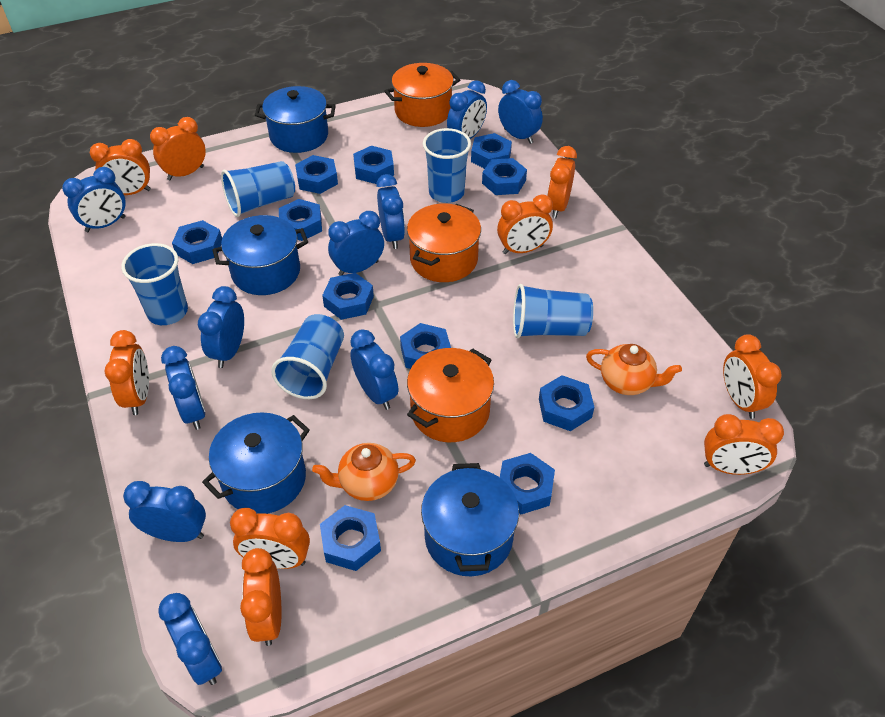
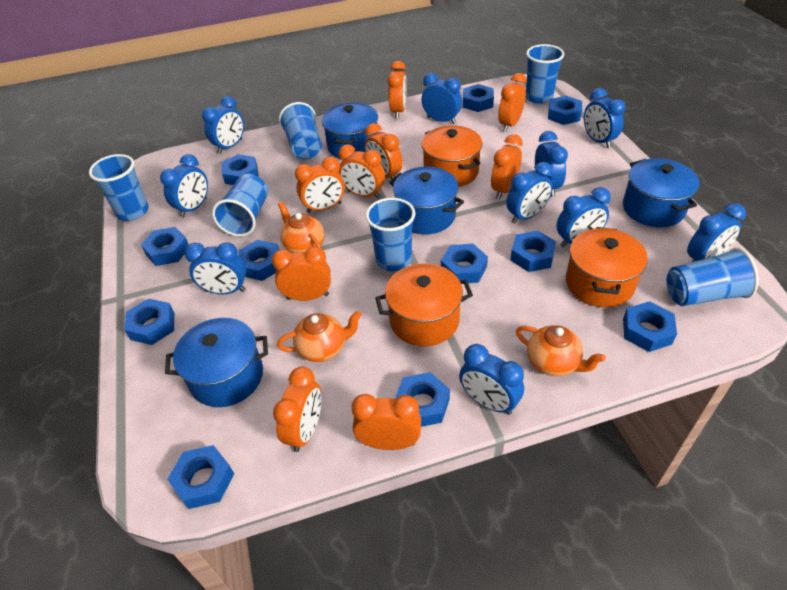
blue cup: 5 -> 6
orange teapot: 2 -> 3

